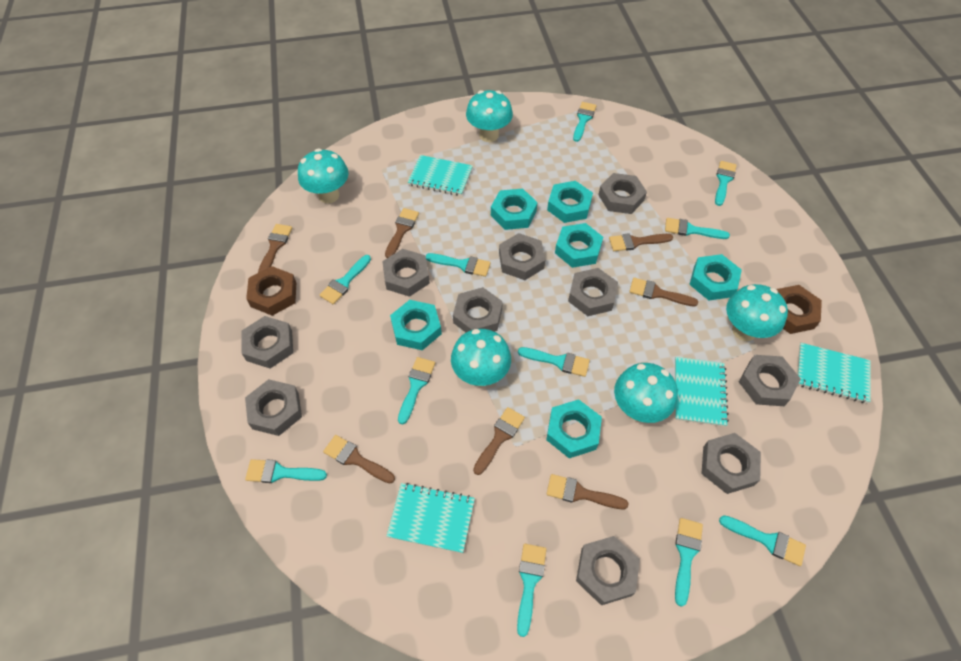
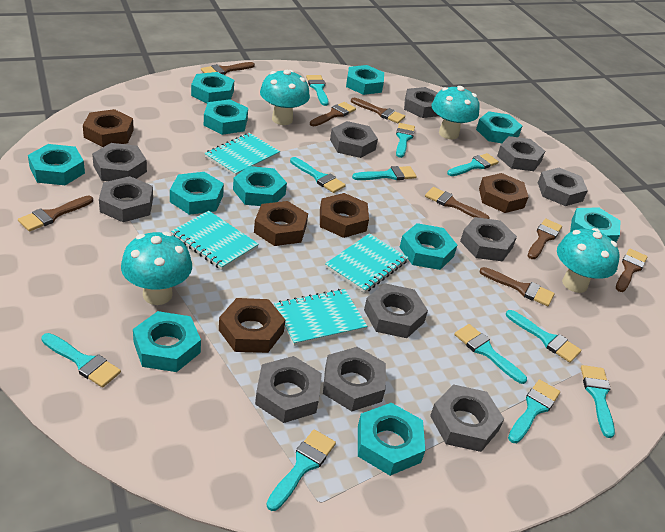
brown brush: 7 -> 8
brown nut: 2 -> 5
grey nut: 10 -> 11
turquoise mushroom: 5 -> 4
turquoise nut: 6 -> 11

